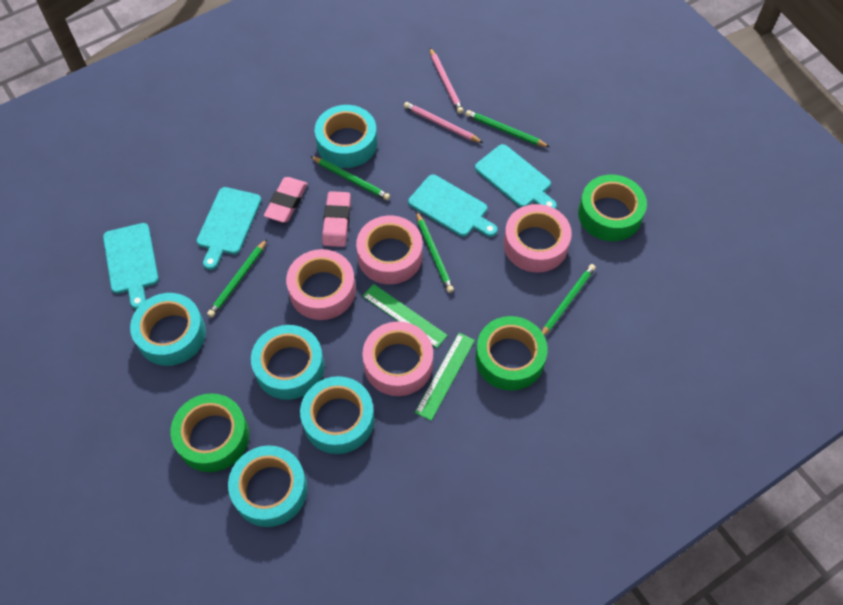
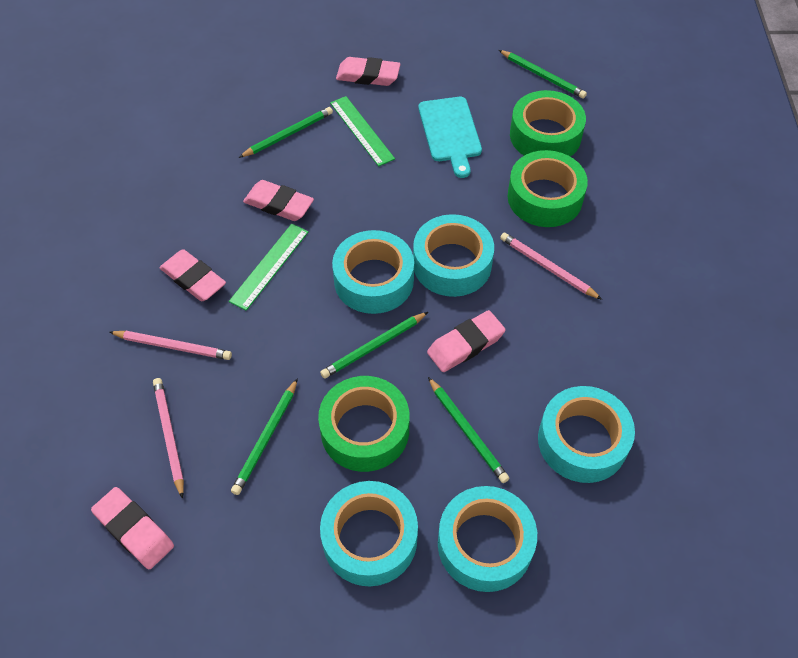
pink eraser: 2 -> 5
pink pencil: 2 -> 3
pink tape: 4 -> 0
turquoise cutting board: 4 -> 1

